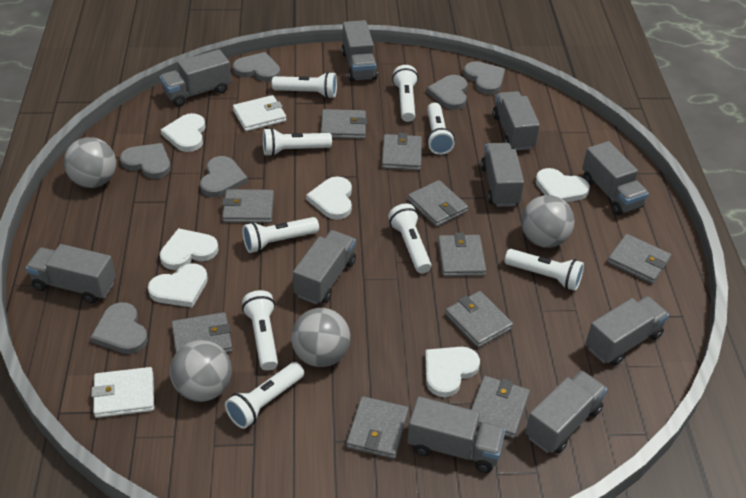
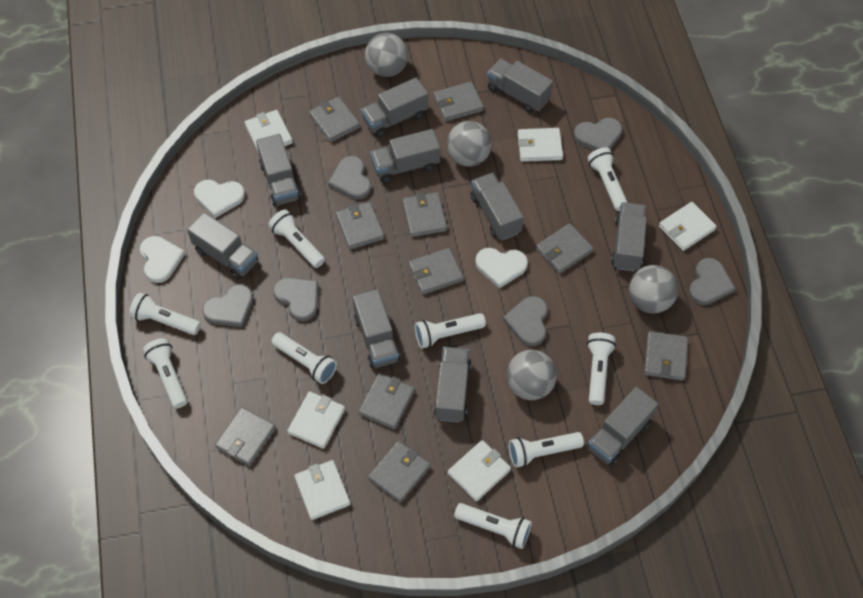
white heart: 6 -> 3
white wallet: 2 -> 6

